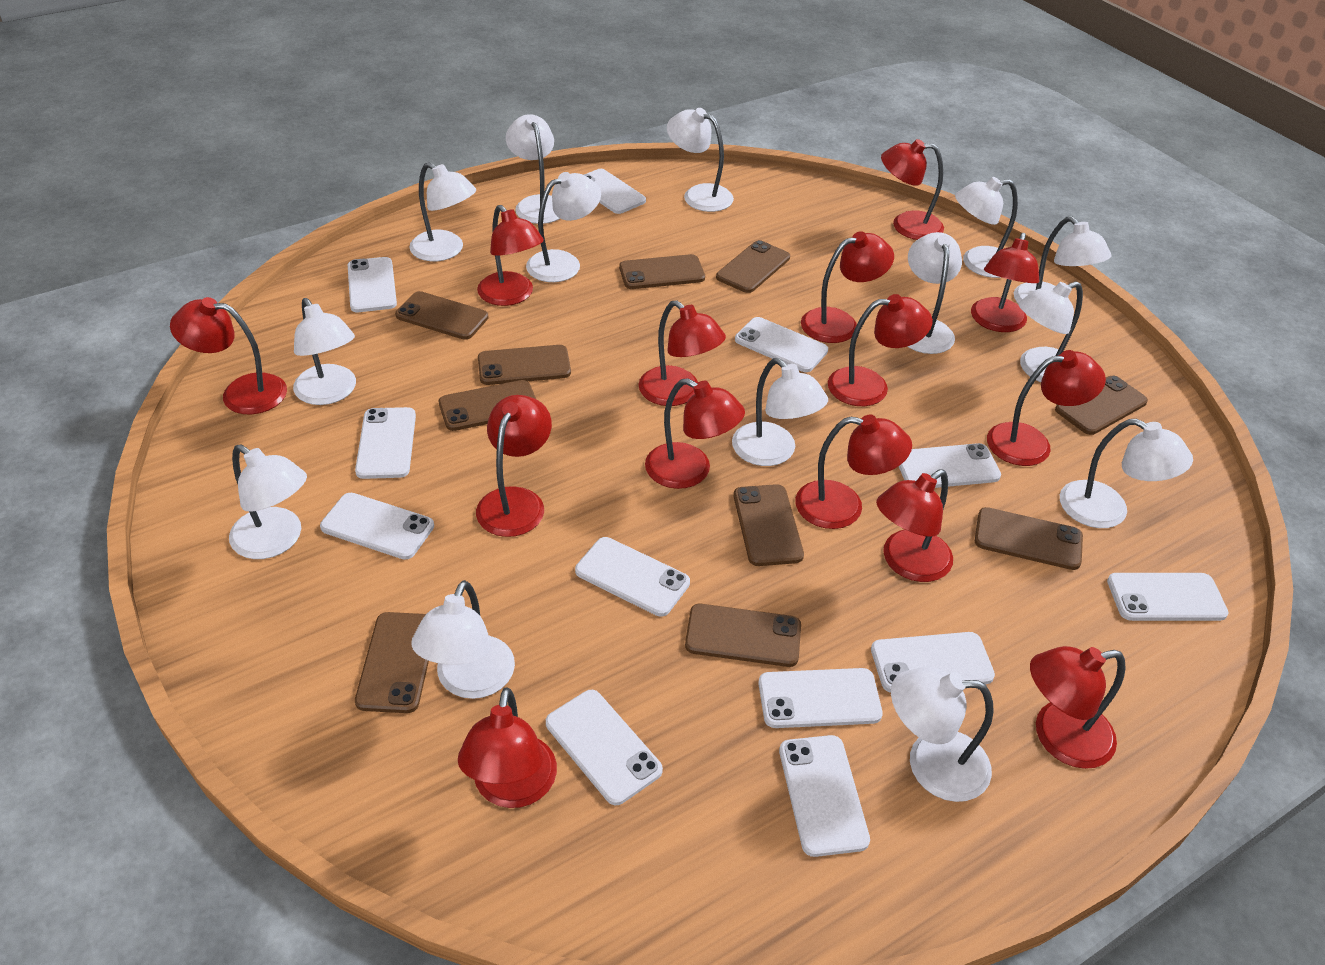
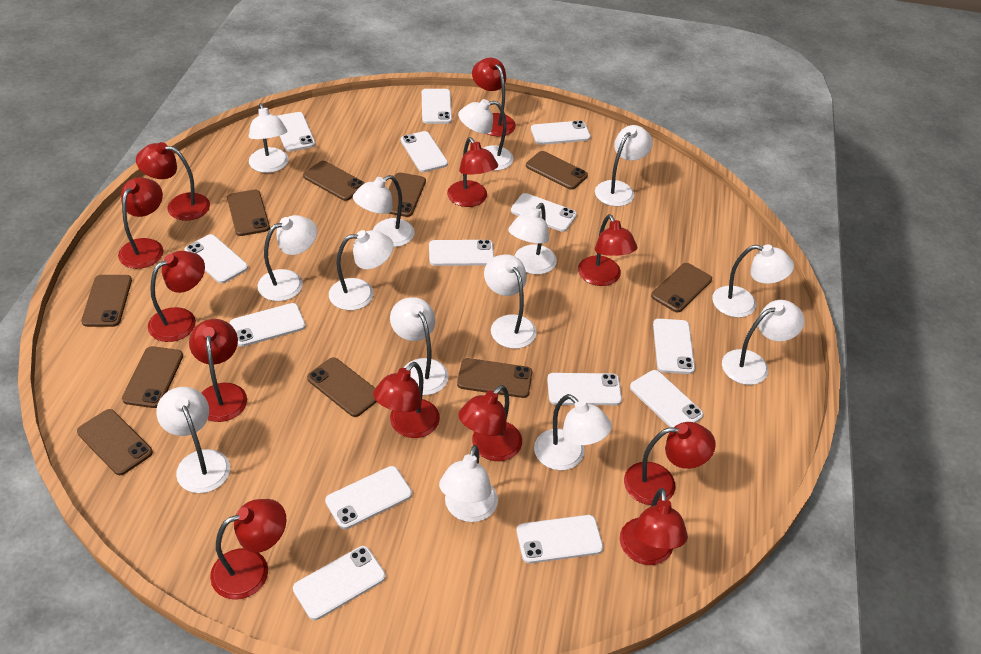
red lamp: 14 -> 12
white phone: 12 -> 14

